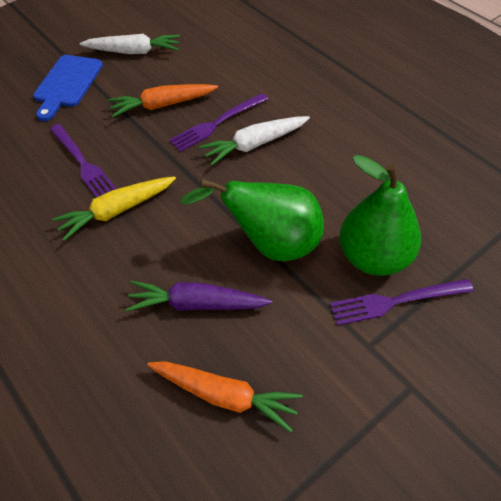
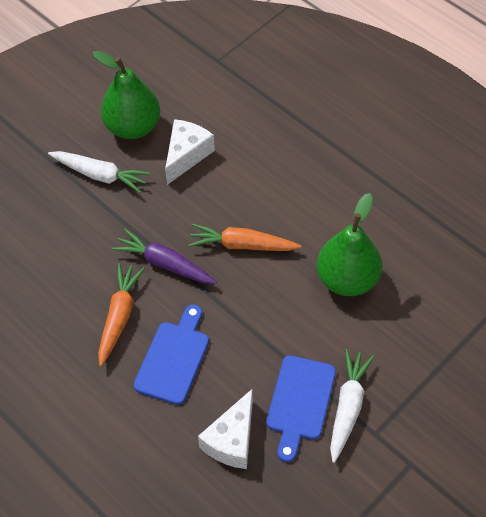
blue cutting board: 1 -> 2
purple fork: 3 -> 0
white cheese: 0 -> 2
yellow carrot: 1 -> 0

